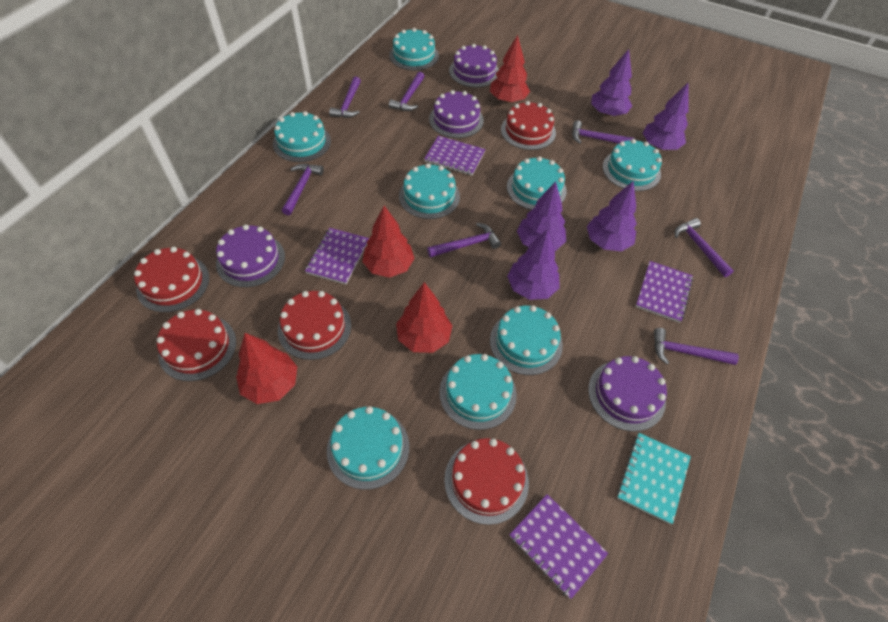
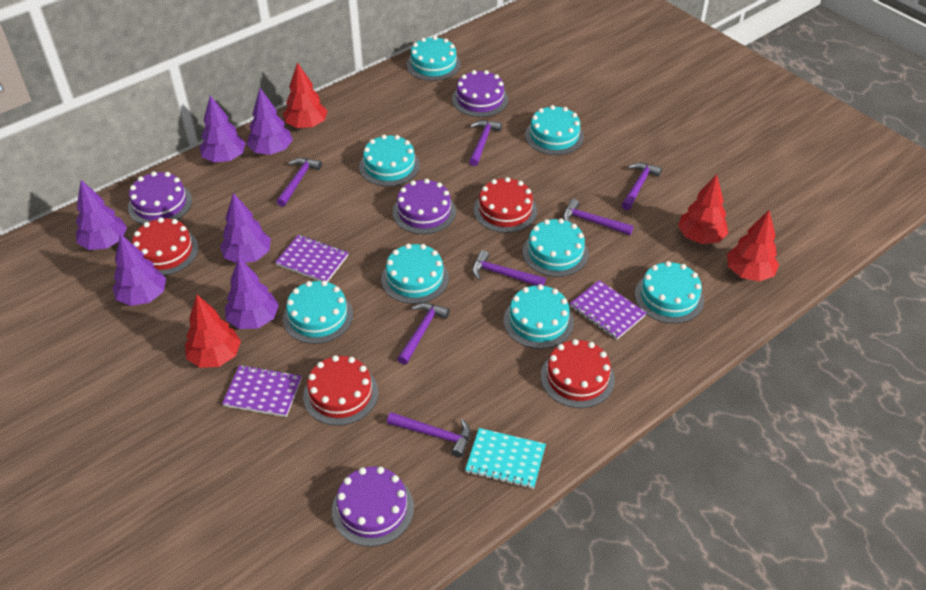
purple notebook: 4 -> 3
purple tree: 5 -> 6
red cake: 5 -> 4

